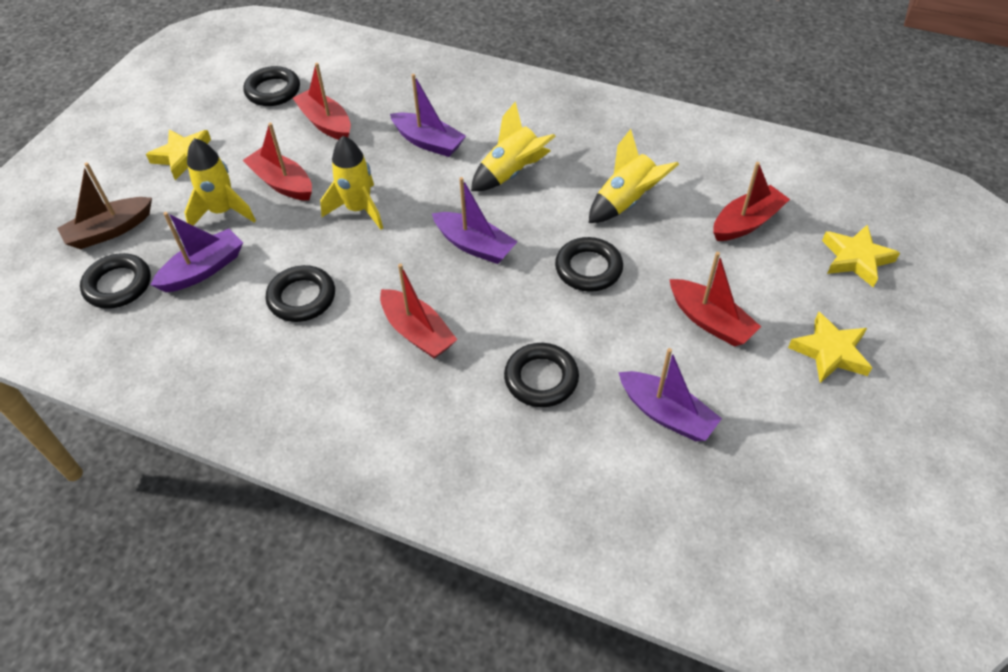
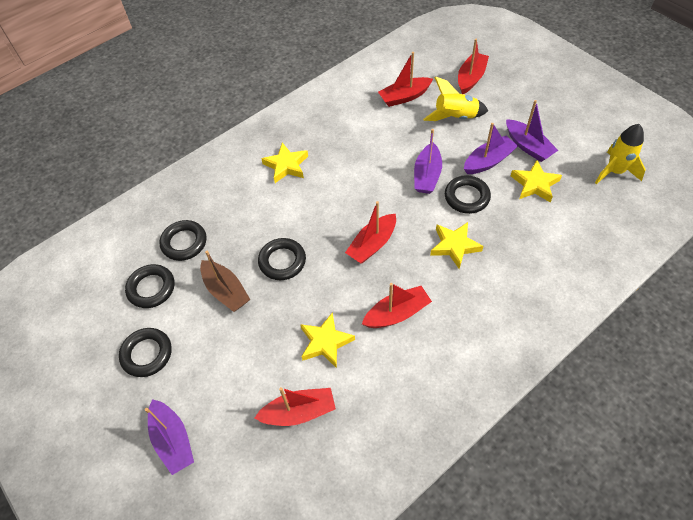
yellow rocket: 4 -> 2
yellow star: 3 -> 4

